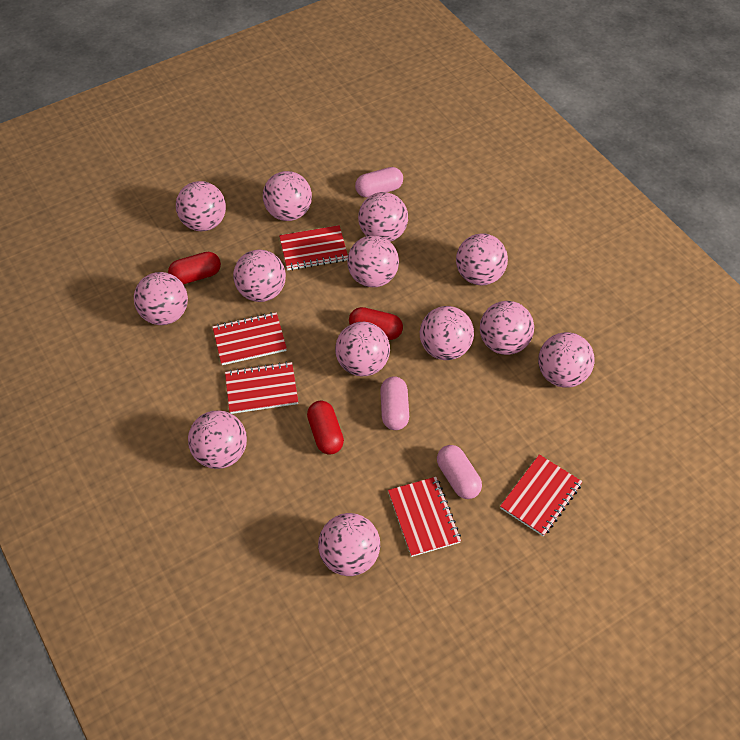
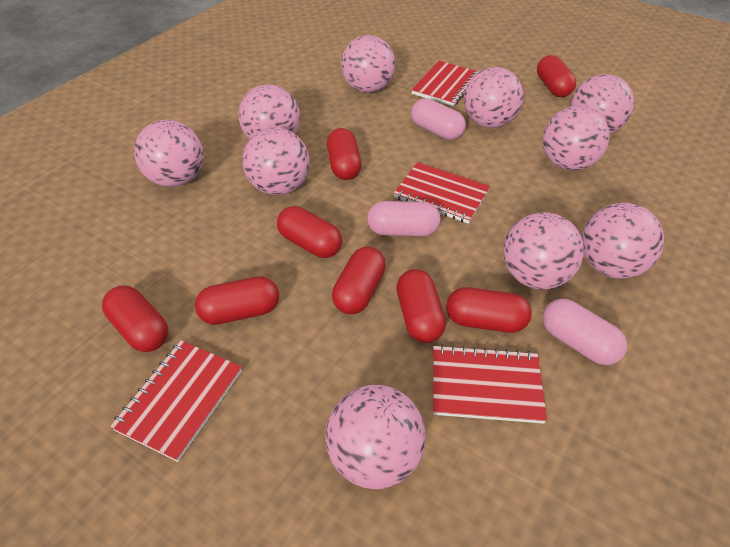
pink ball: 13 -> 10
red capsule: 3 -> 8
red notebook: 5 -> 4

